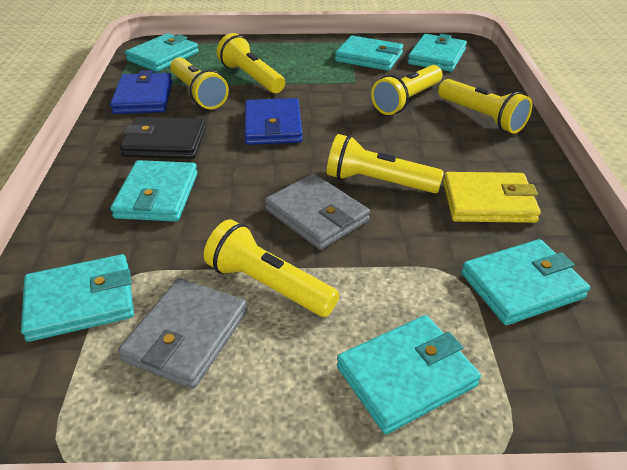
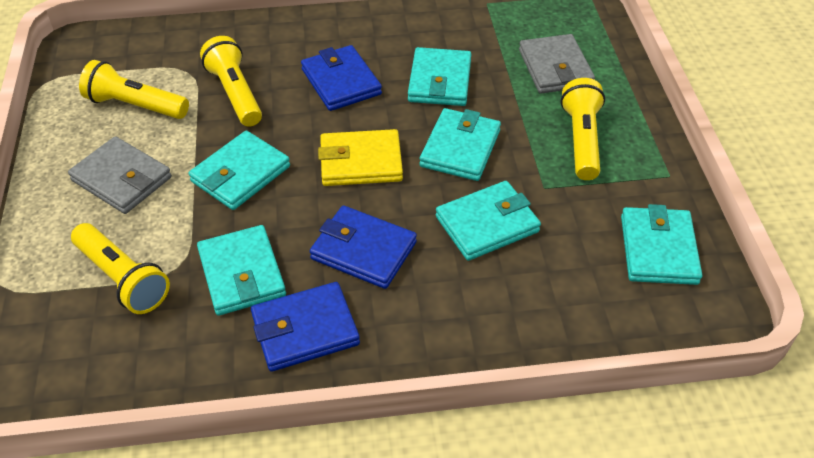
black wallet: 1 -> 0
blue wallet: 2 -> 3
turquoise wallet: 7 -> 6
yellow flashlight: 6 -> 4

